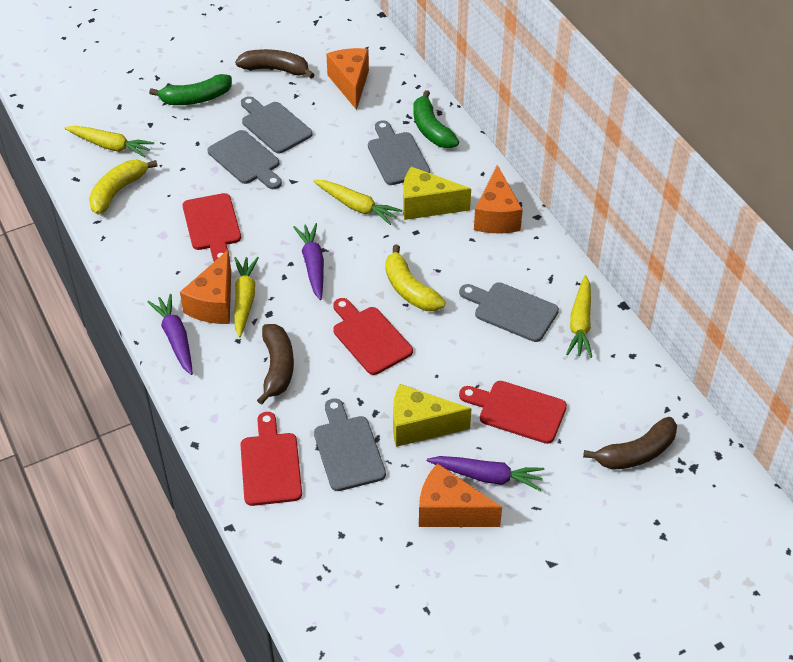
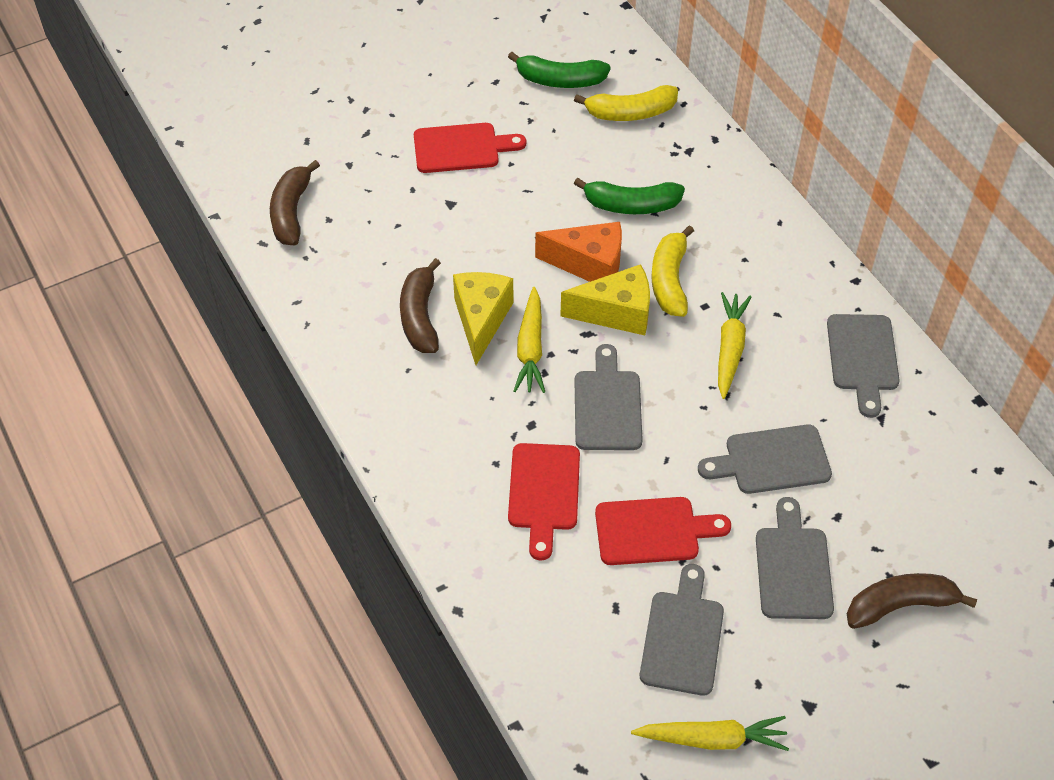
orange cheese: 4 -> 1
purple carrot: 3 -> 0
red cutting board: 4 -> 3
yellow carrot: 4 -> 3

